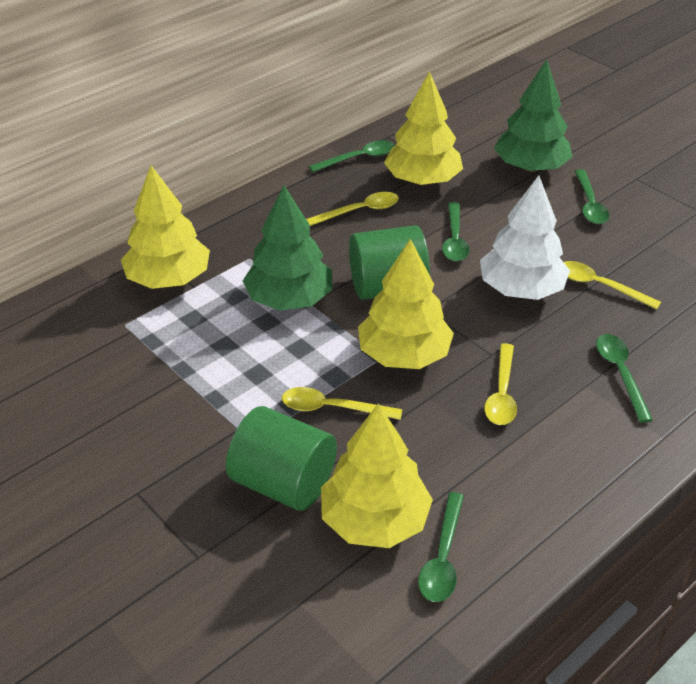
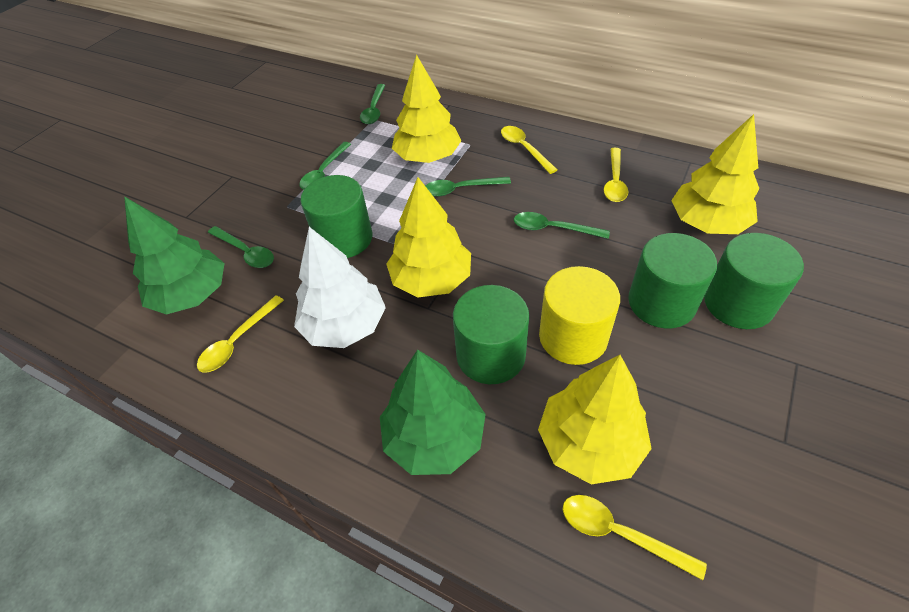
green cylinder: 2 -> 4
yellow cylinder: 0 -> 1

